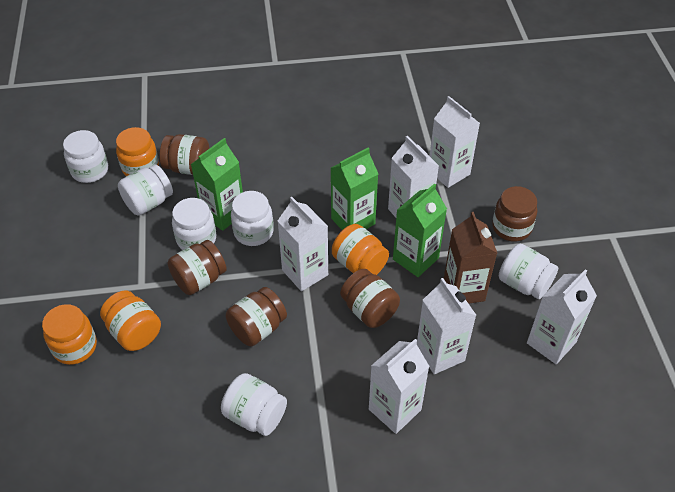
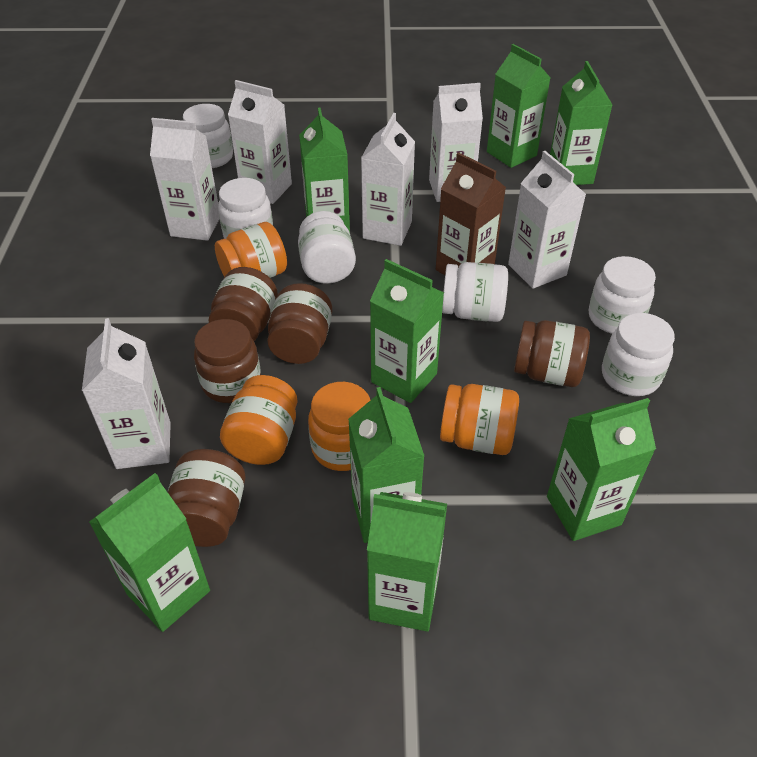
green carton: 3 -> 8

